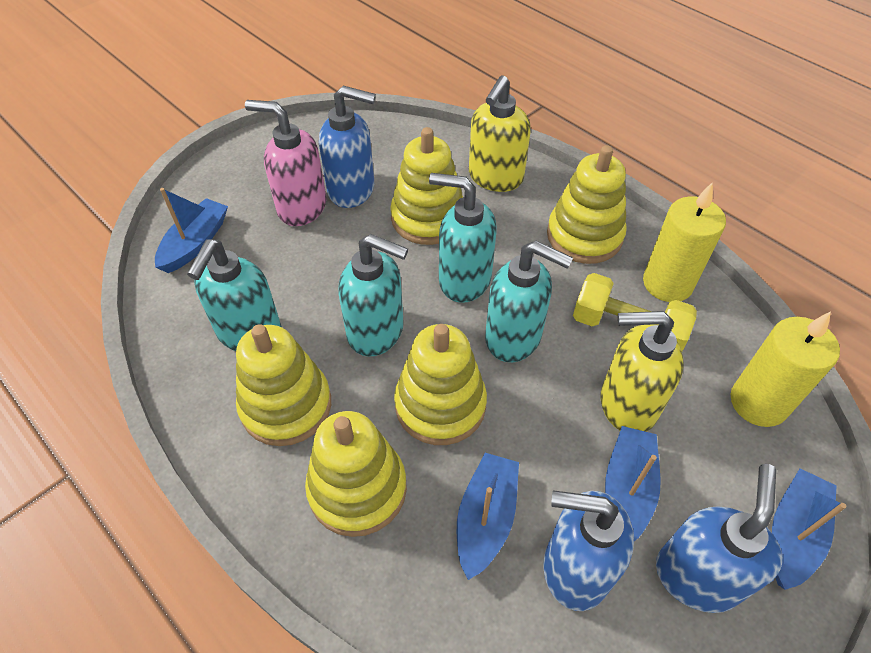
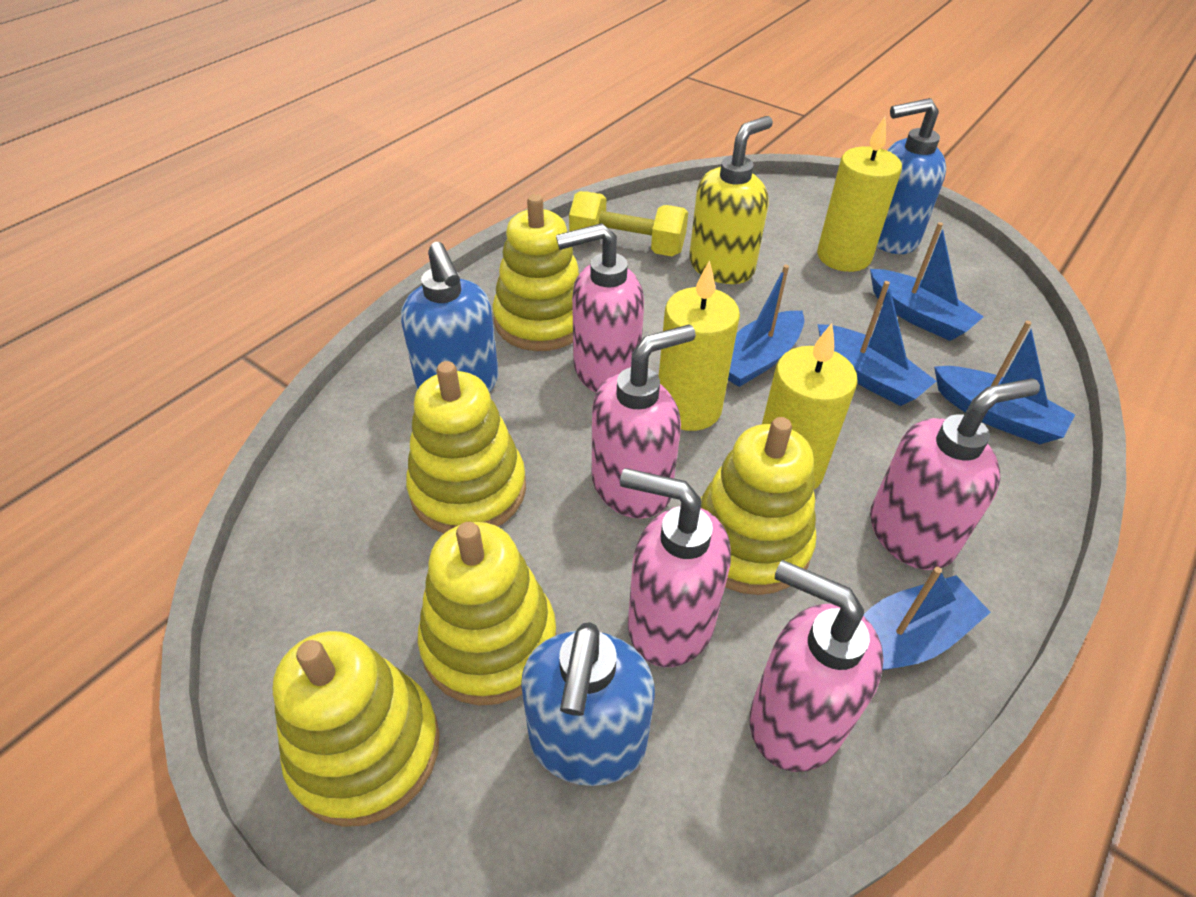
blue boat: 4 -> 5
pink soap dispenser: 1 -> 5
turquoise soap dispenser: 4 -> 0
yellow candle: 2 -> 3
yellow soap dispenser: 2 -> 1

